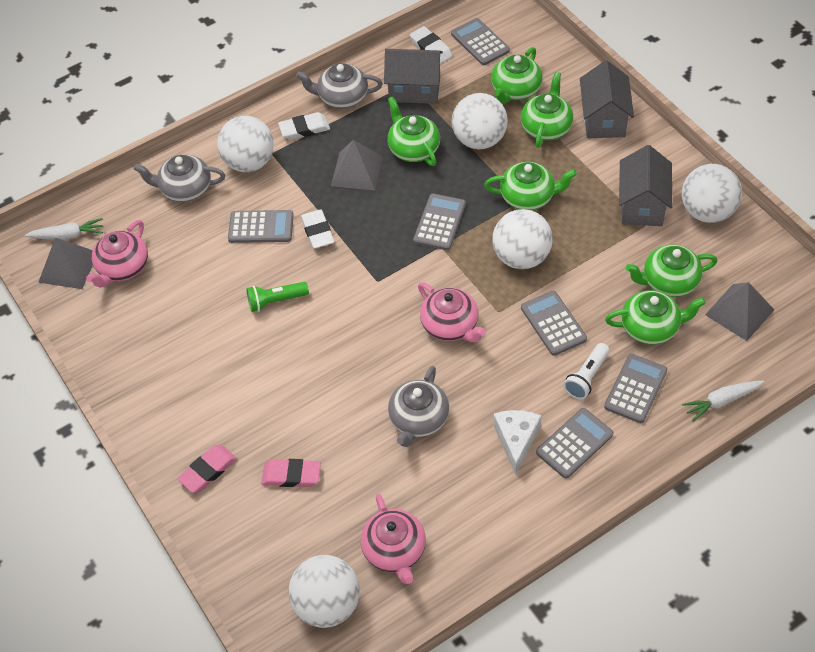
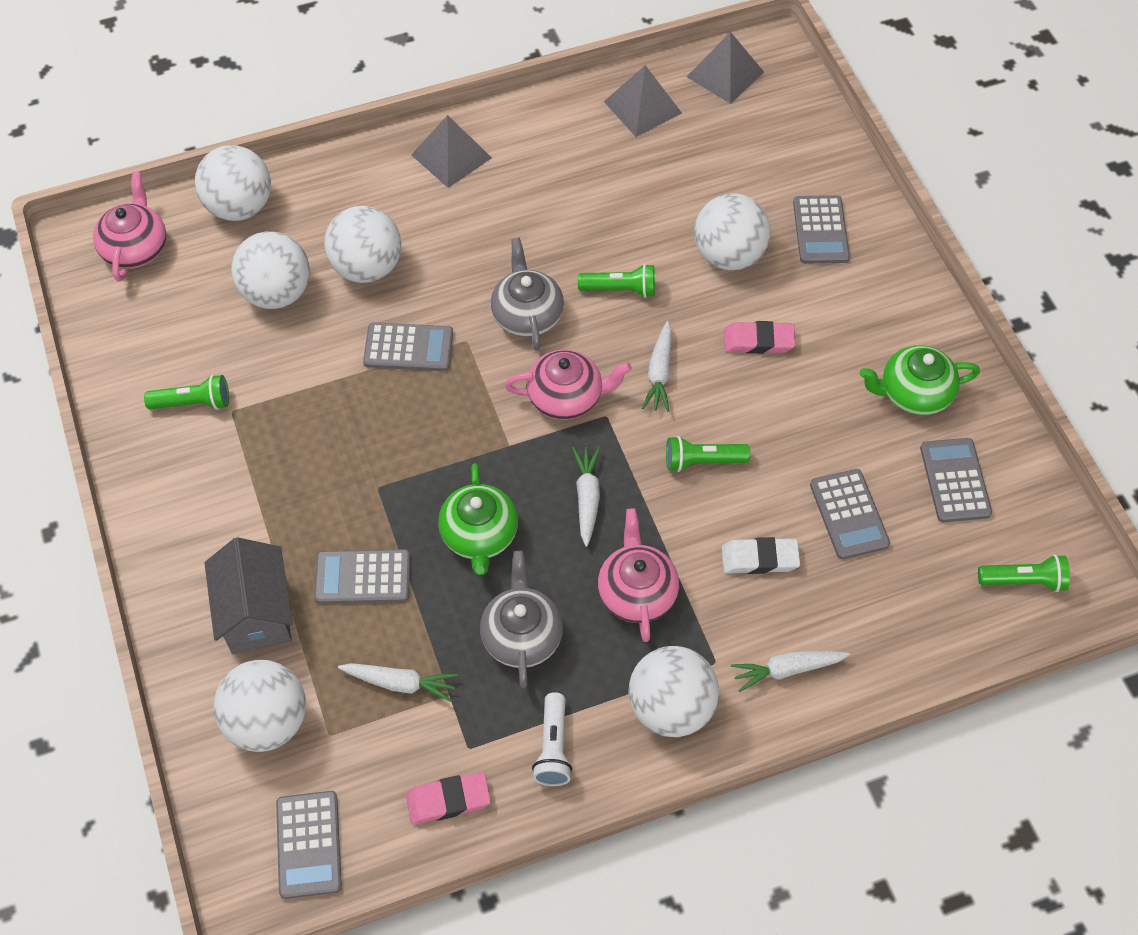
green flashlight: 1 -> 4
green teapot: 6 -> 2
grey house: 3 -> 1
grey teapot: 3 -> 2
white ball: 5 -> 6
white carrot: 2 -> 4
white cheese: 1 -> 0
white eraser: 3 -> 1

